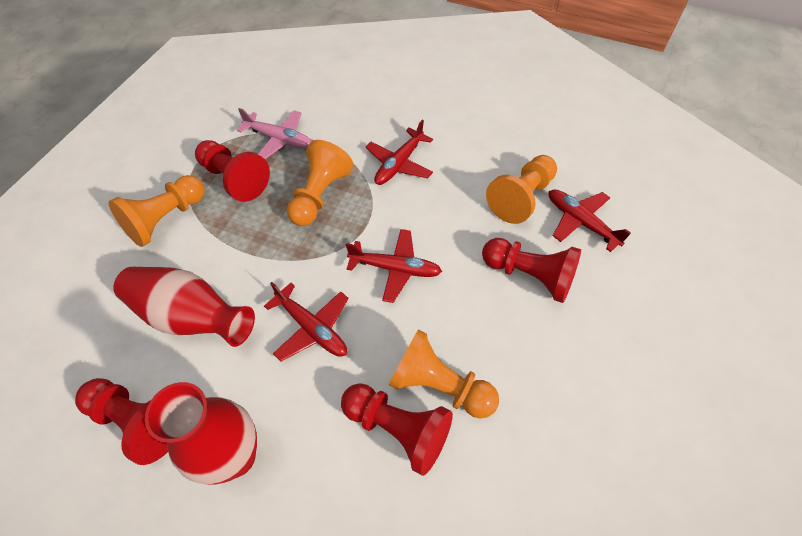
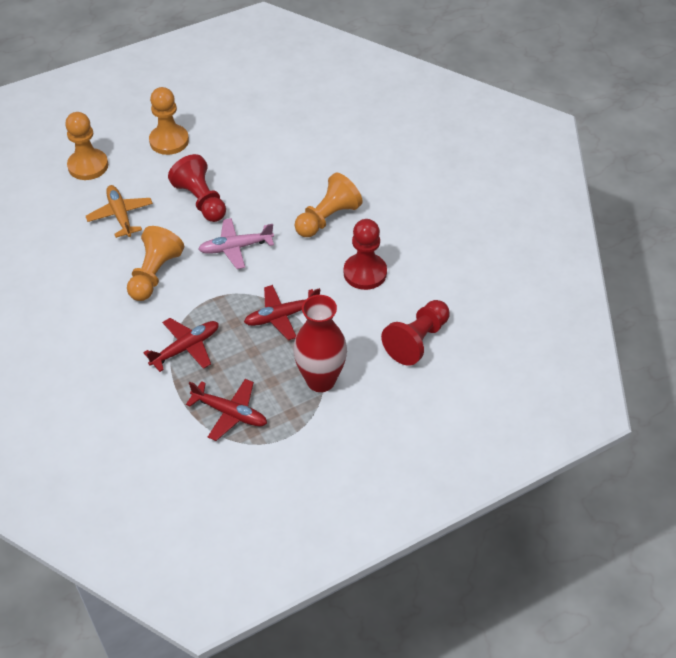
orange plane: 0 -> 1
red pawn: 4 -> 3
red plane: 4 -> 3
red vase: 2 -> 1

